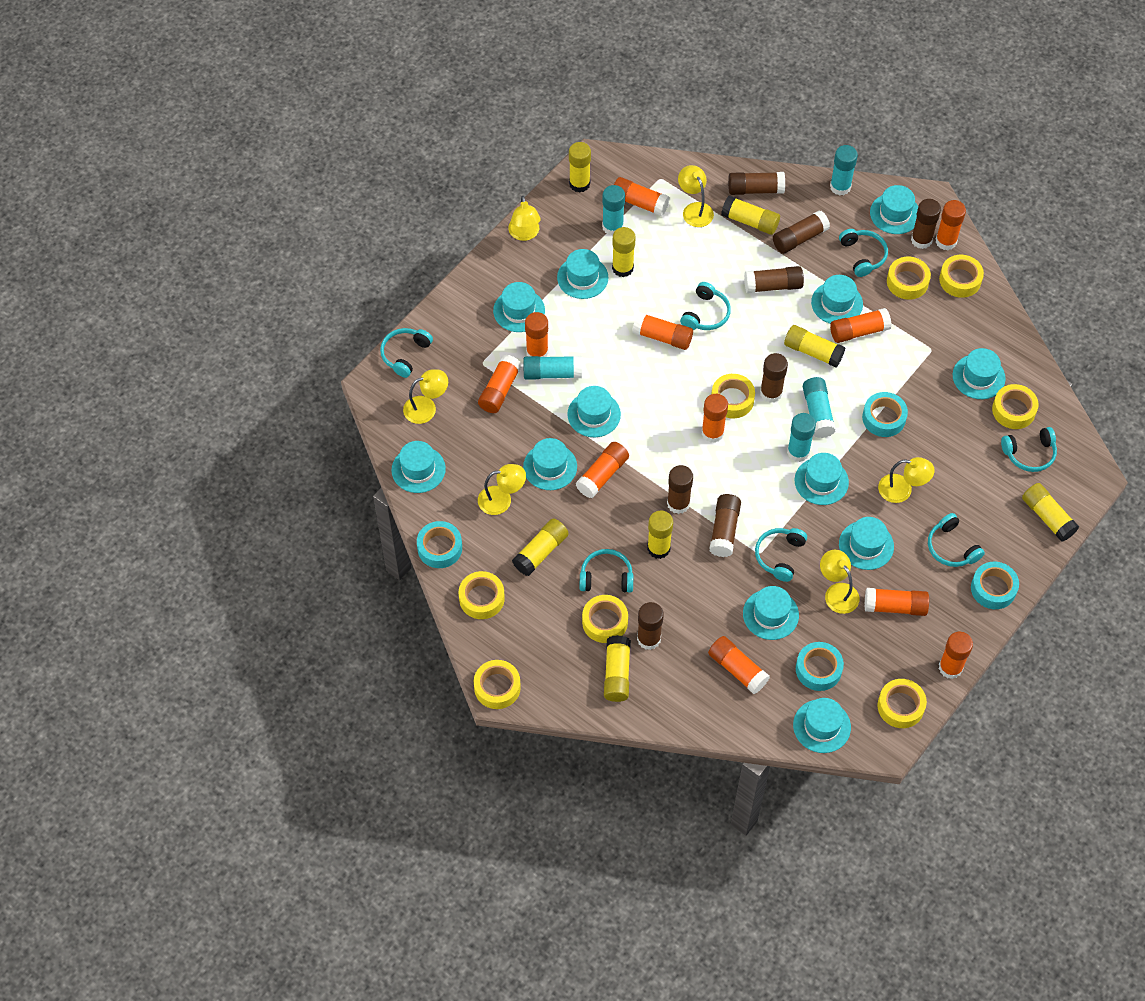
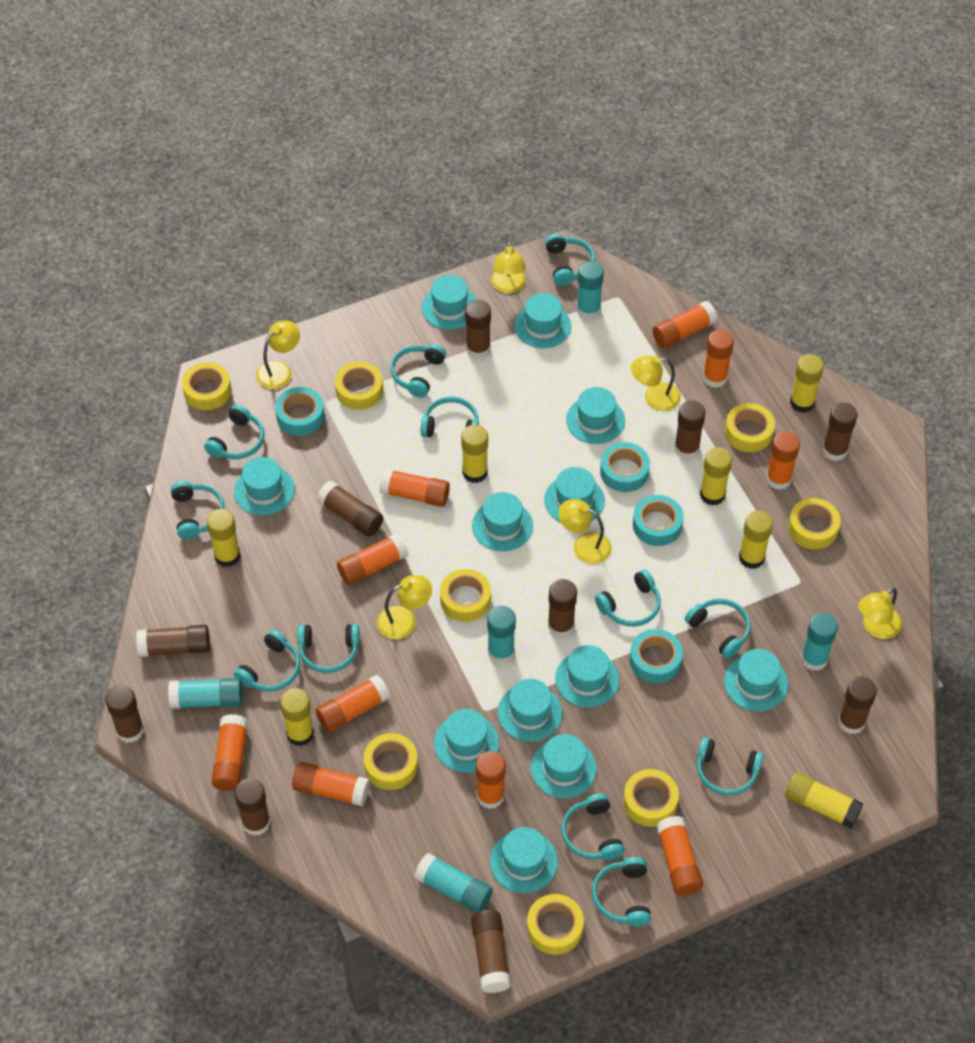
brown glue stick: 8 -> 10
orange glue stick: 11 -> 10
turquoise headphones: 7 -> 12
yellow glue stick: 8 -> 7

